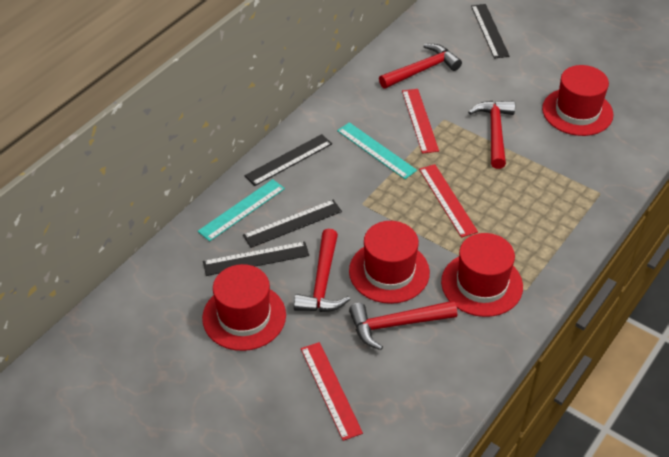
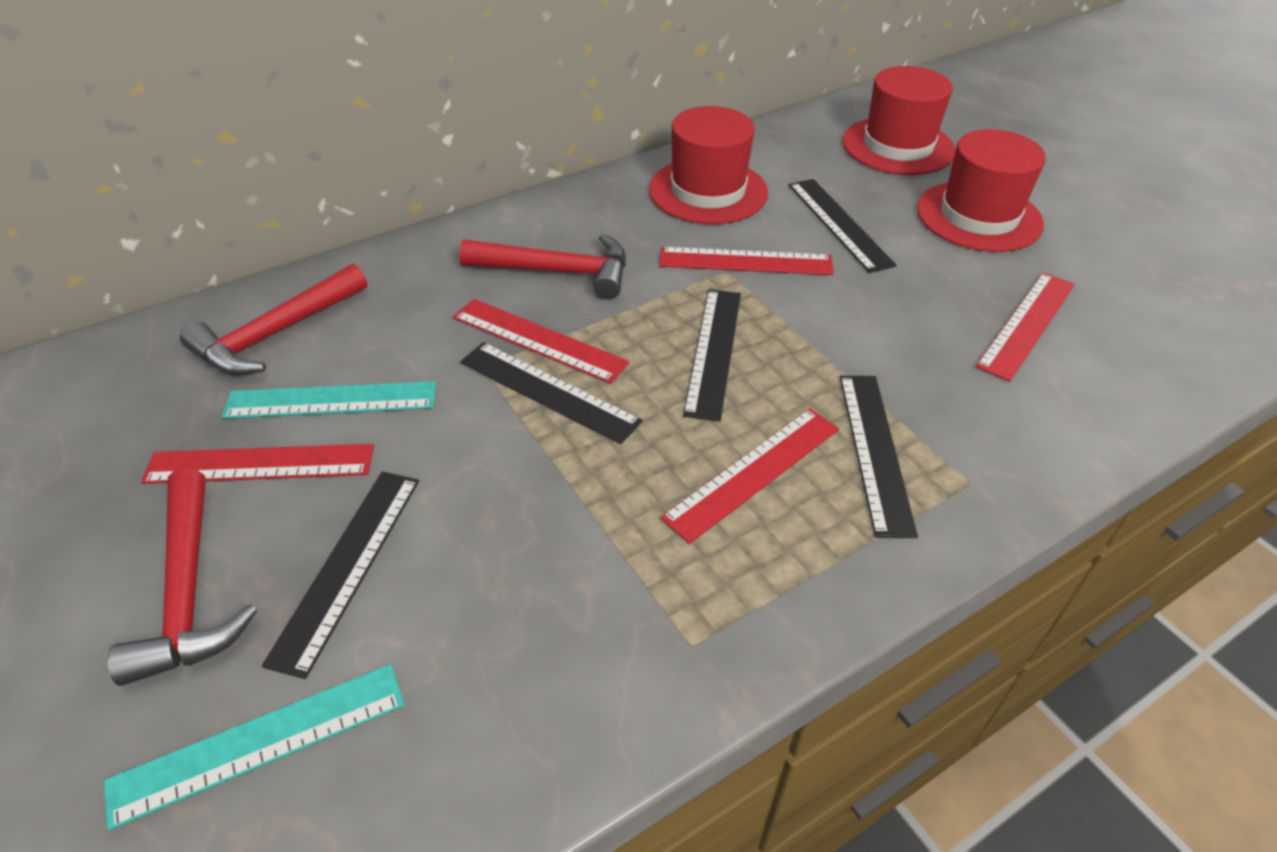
black ruler: 4 -> 5
red hammer: 4 -> 3
red hat: 4 -> 3
red ruler: 3 -> 5

